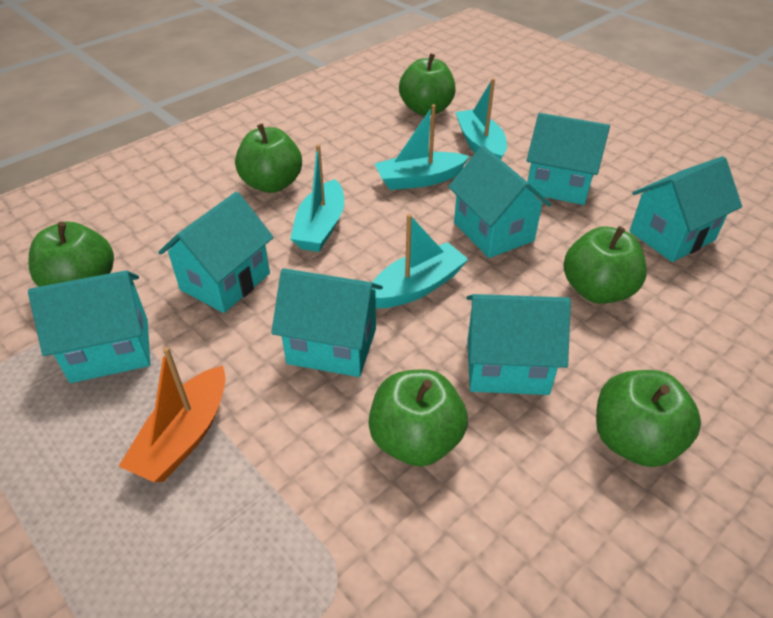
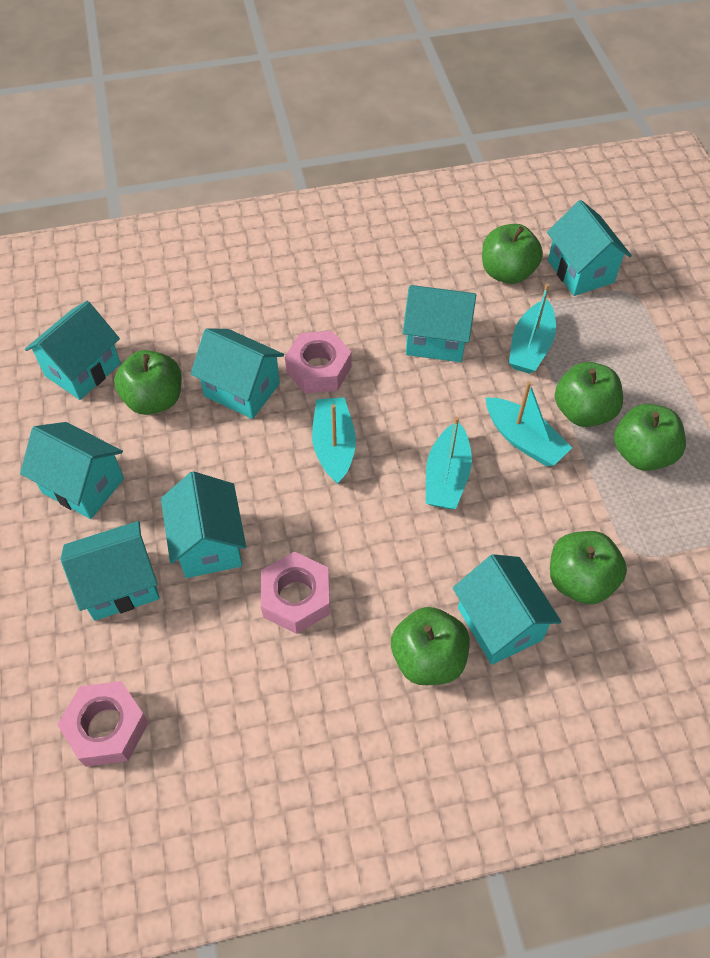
orange boat: 1 -> 0
pink nut: 0 -> 3
turquoise house: 7 -> 8

